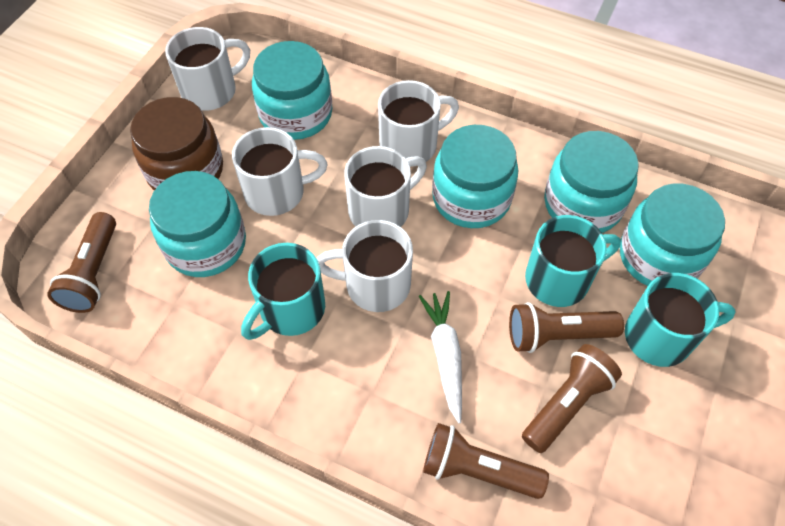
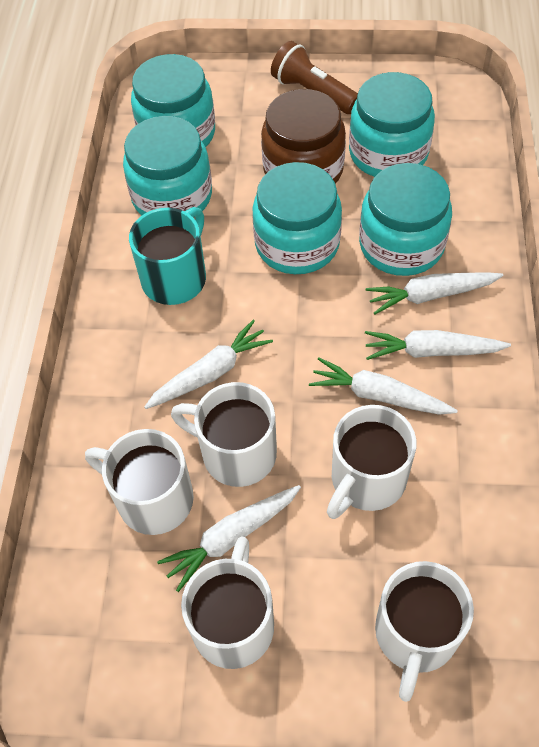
brown flashlight: 4 -> 1
turquoise mug: 3 -> 1
white carrot: 1 -> 5

